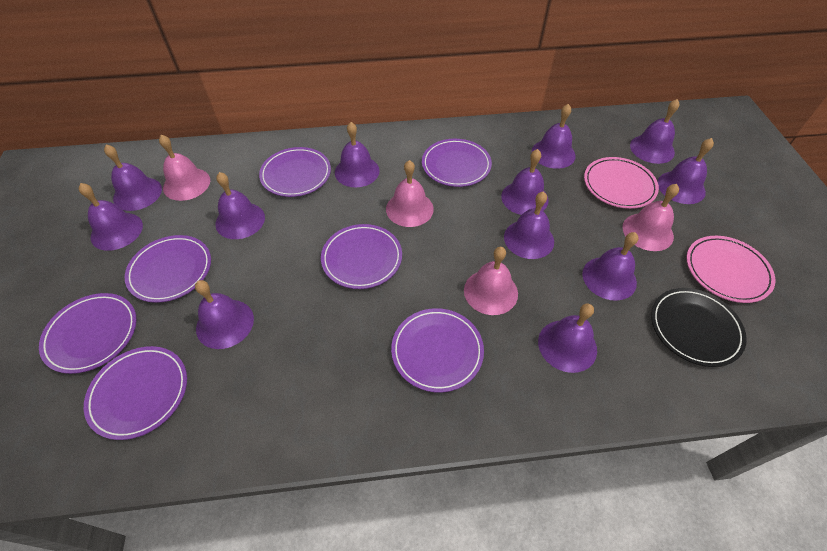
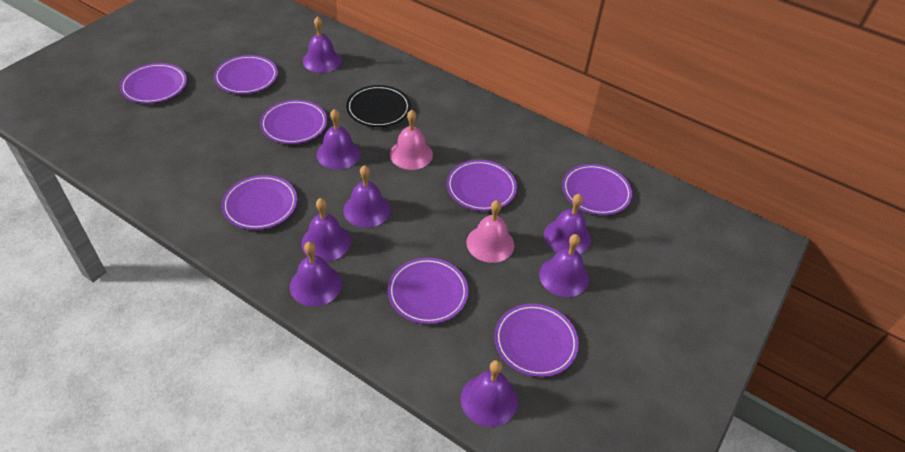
pink bell: 4 -> 2
pink plate: 2 -> 0
purple bell: 12 -> 8
purple plate: 7 -> 8

